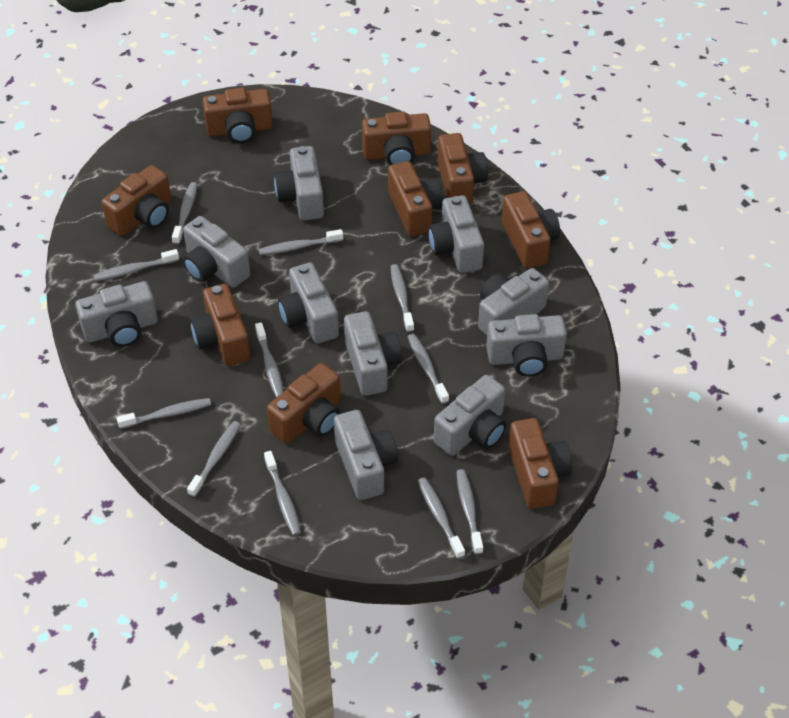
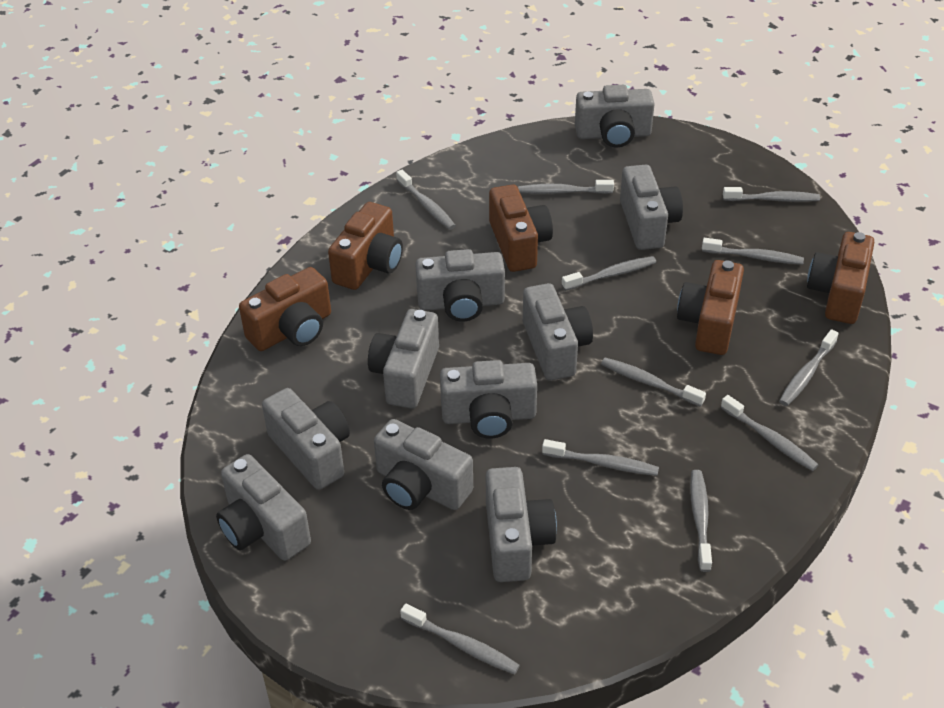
brown camera: 9 -> 5

